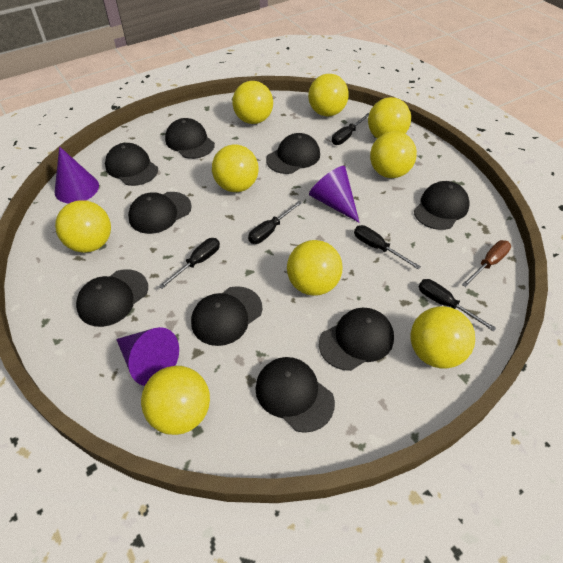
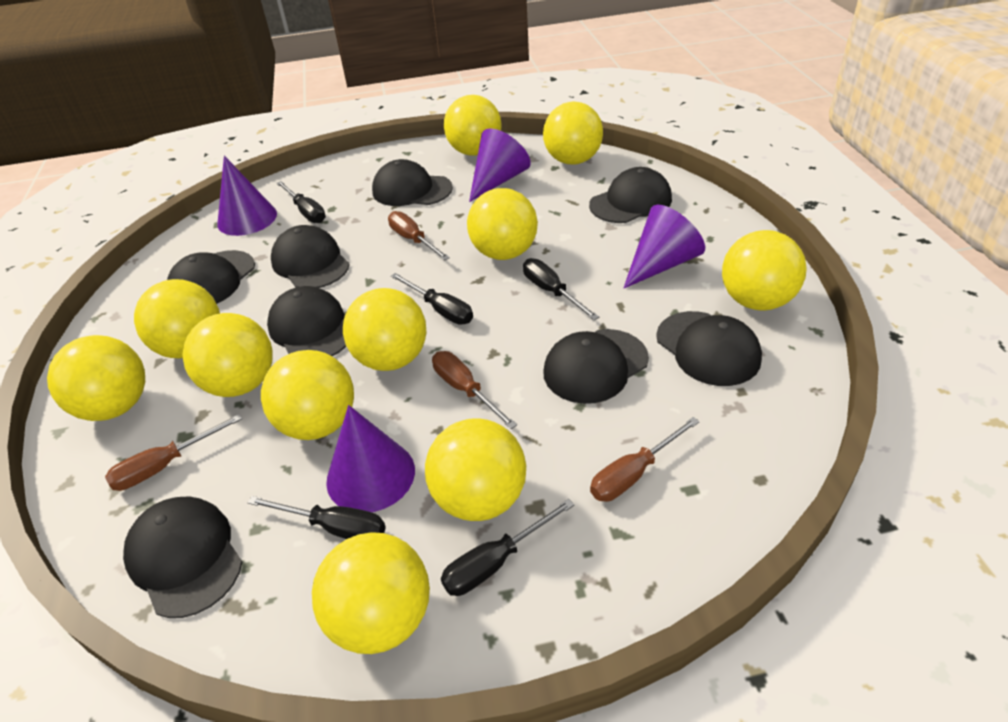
black cap: 9 -> 8
brown screwdriver: 1 -> 4
purple cone: 3 -> 4
yellow ball: 9 -> 11

